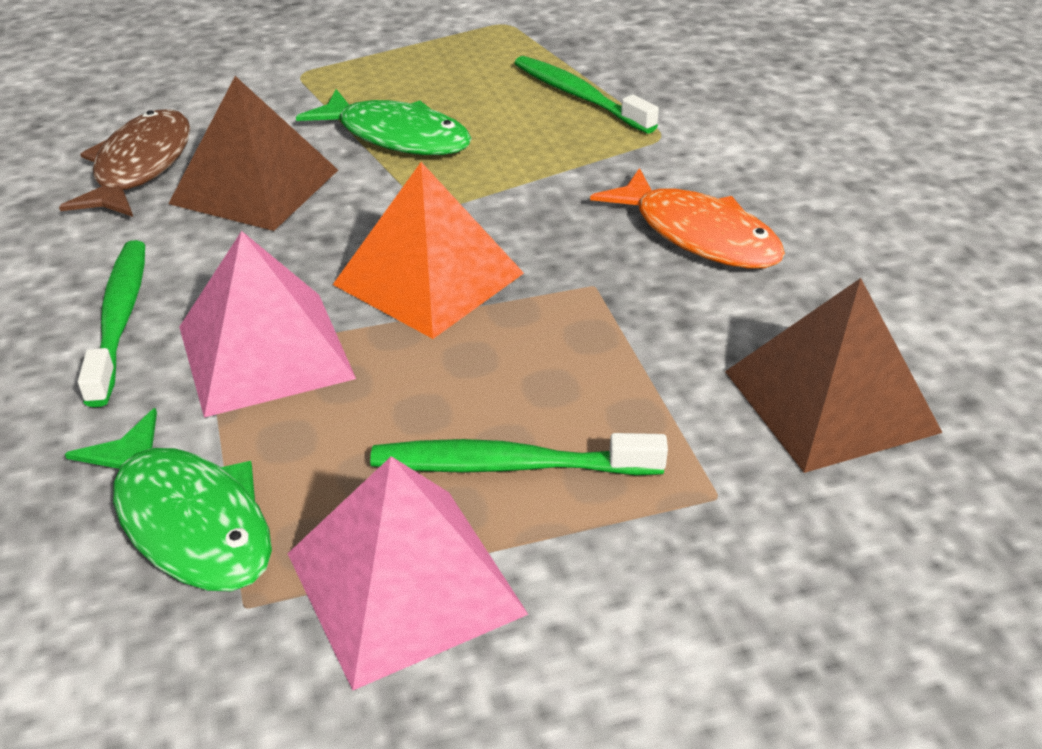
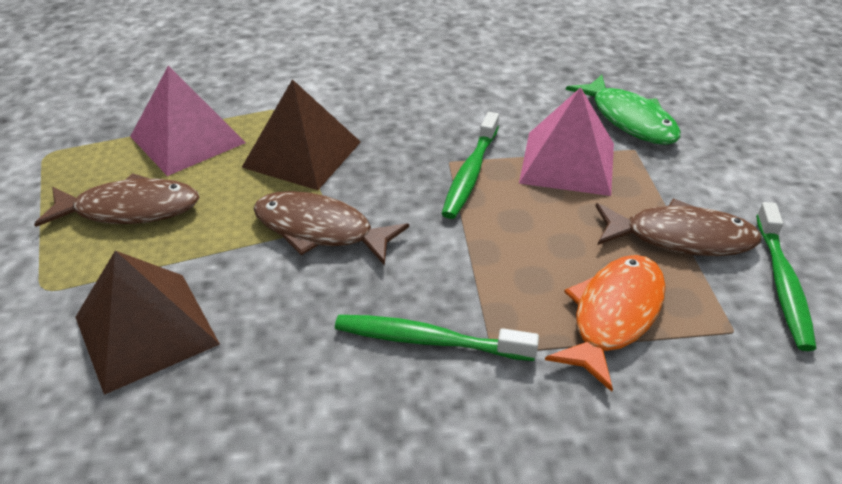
brown fish: 1 -> 3
green fish: 2 -> 1
orange pyramid: 1 -> 0

